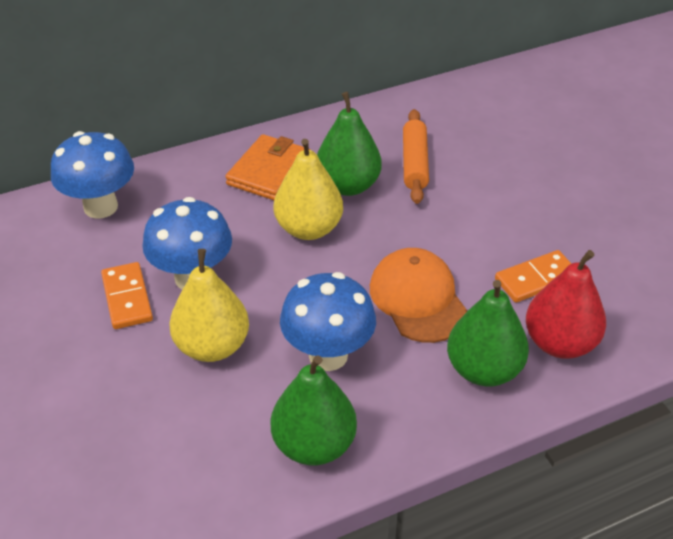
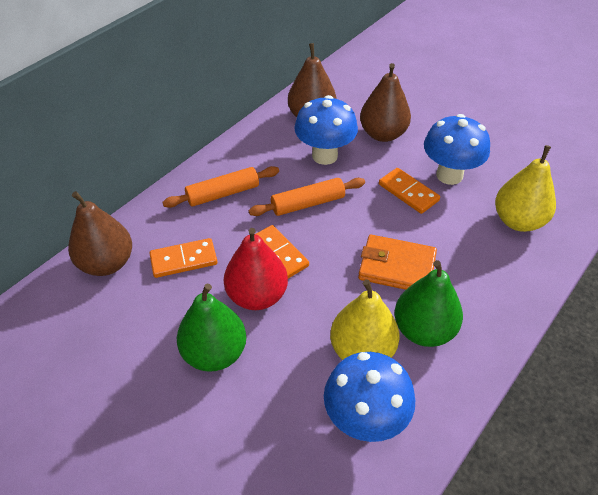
brown pear: 0 -> 3
green pear: 3 -> 2
orange cap: 1 -> 0
orange domino: 2 -> 3
orange rolling pin: 1 -> 2

